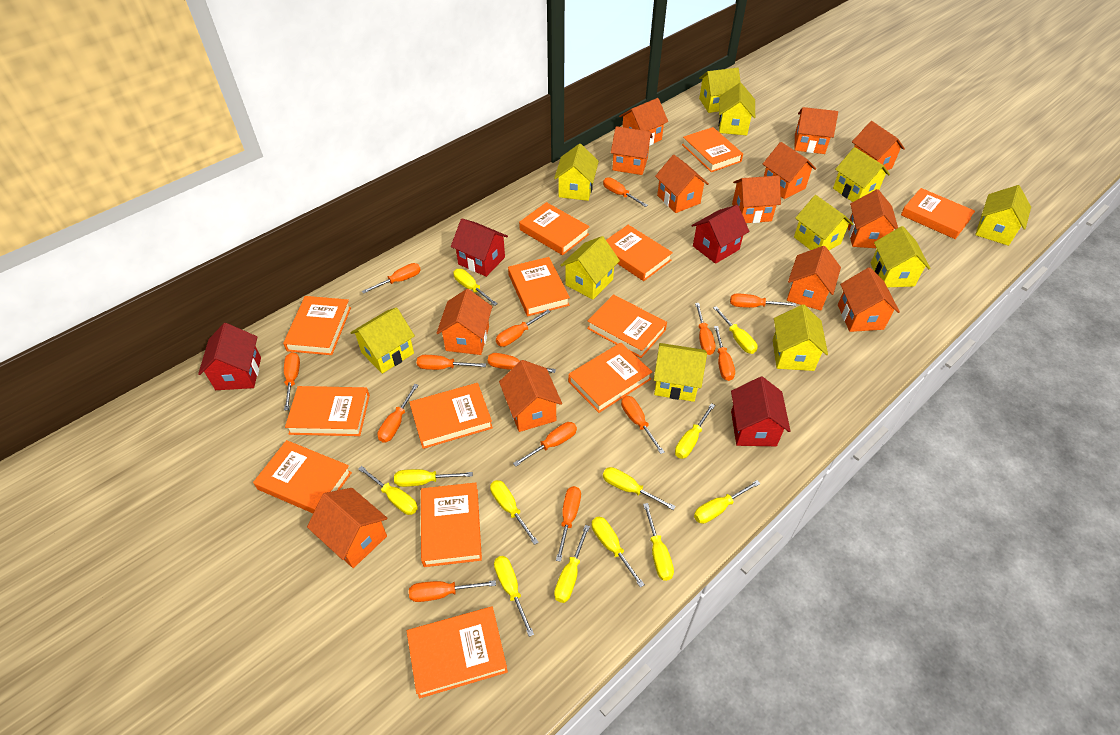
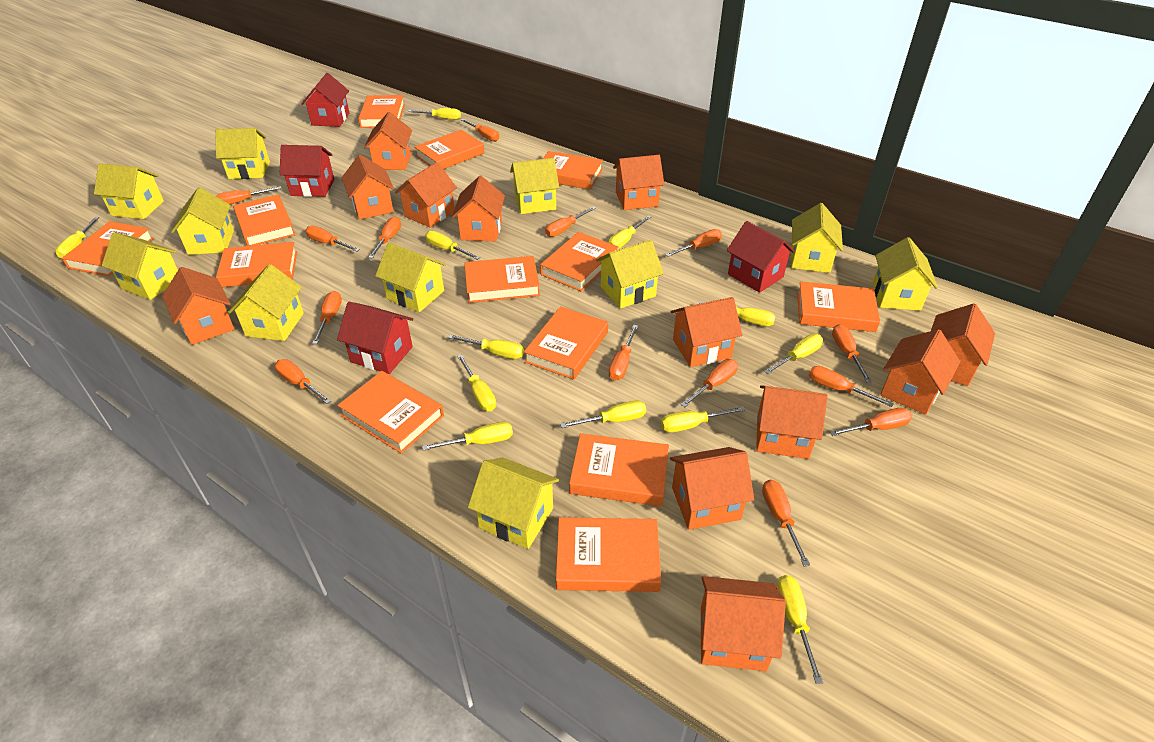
orange house: 13 -> 12

